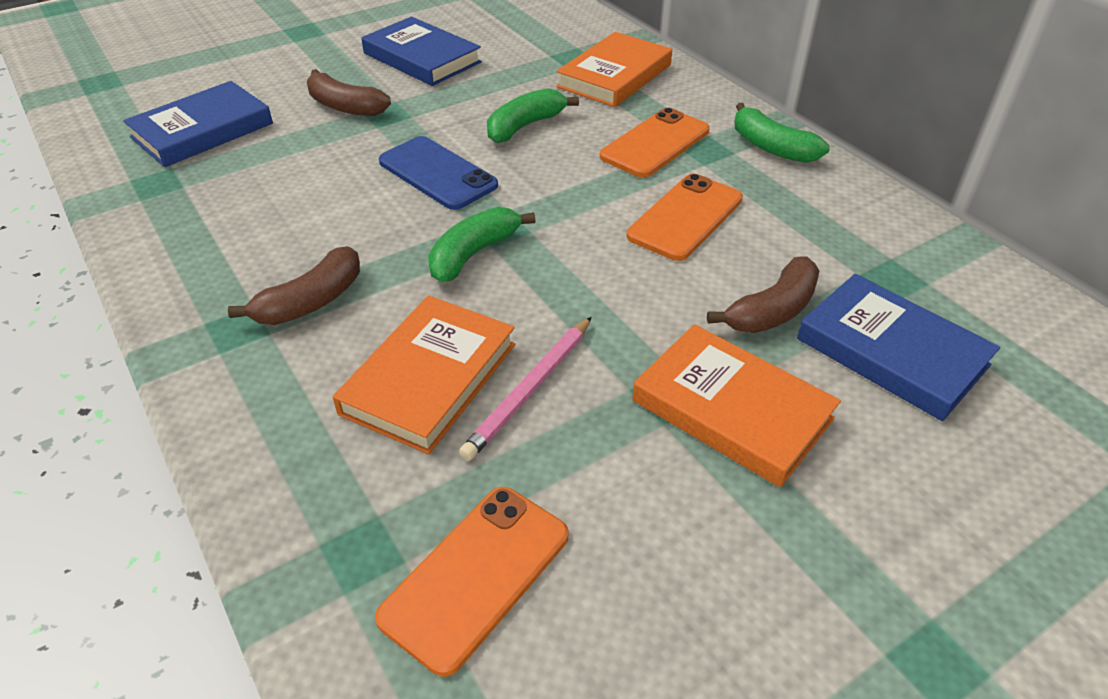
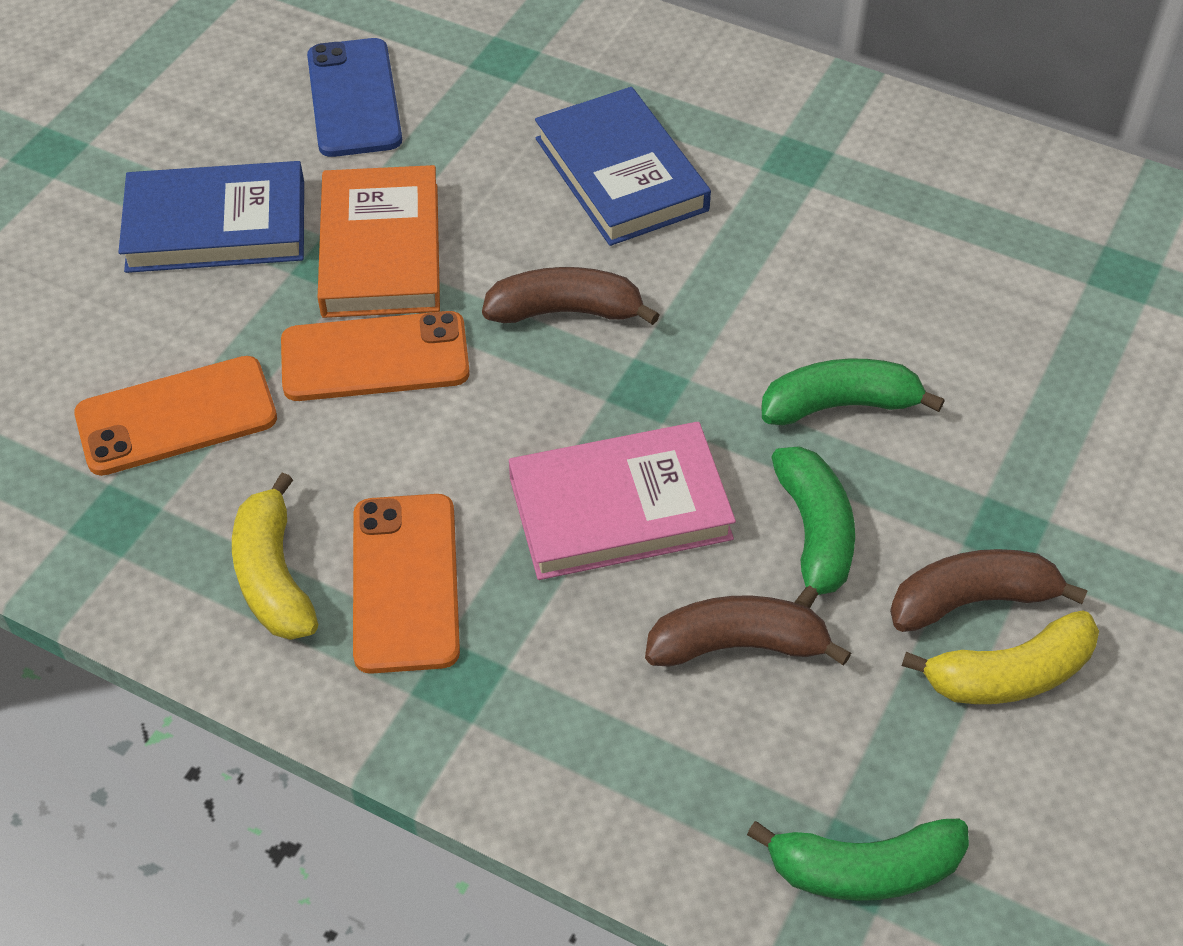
blue book: 3 -> 2
orange book: 3 -> 1
pink book: 0 -> 1
pink pencil: 1 -> 0
yellow banana: 0 -> 2

